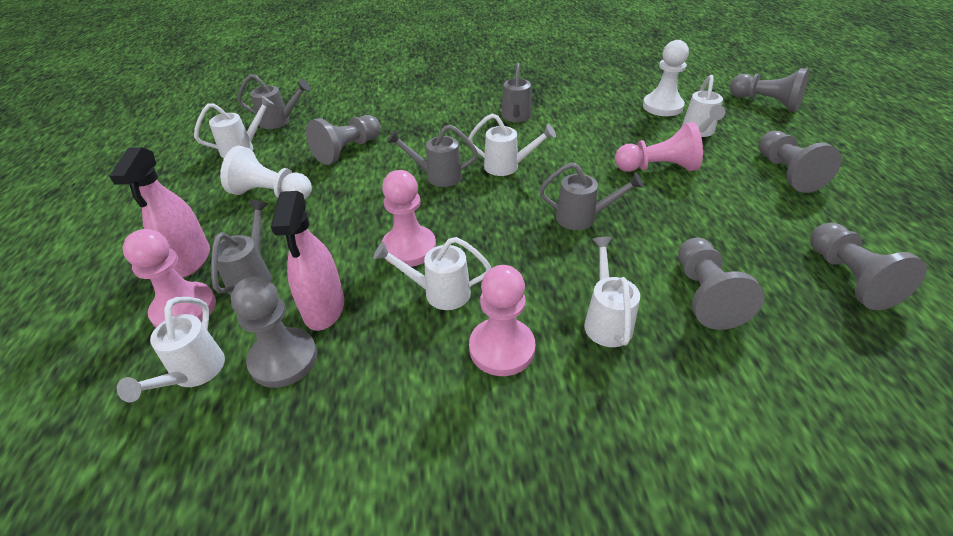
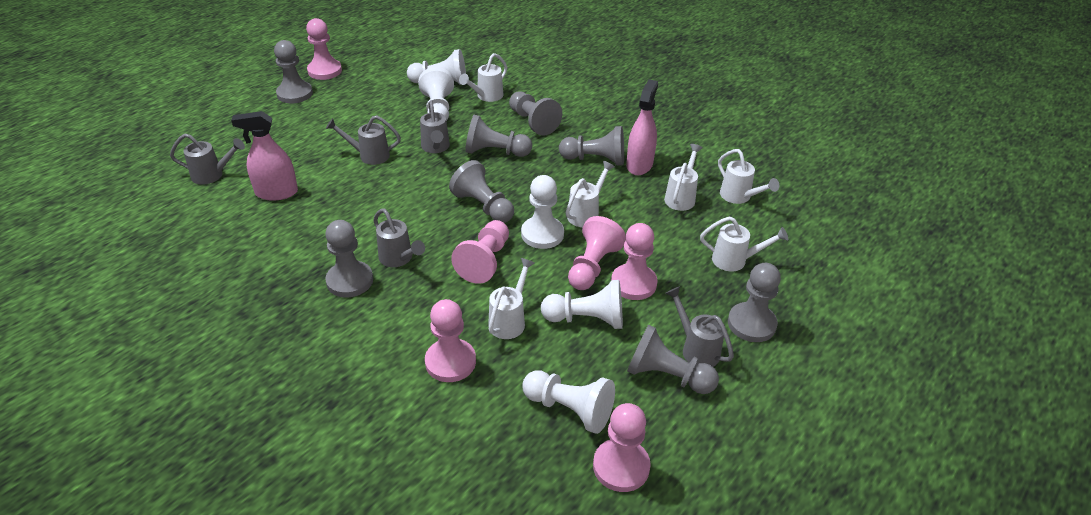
grey pawn: 6 -> 8
pink pawn: 4 -> 6
white pawn: 2 -> 5

